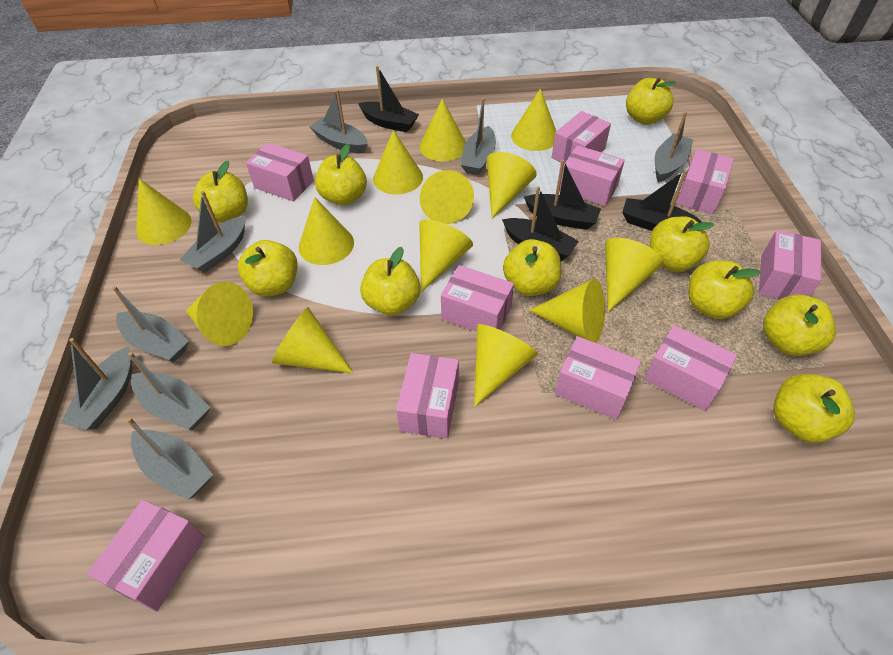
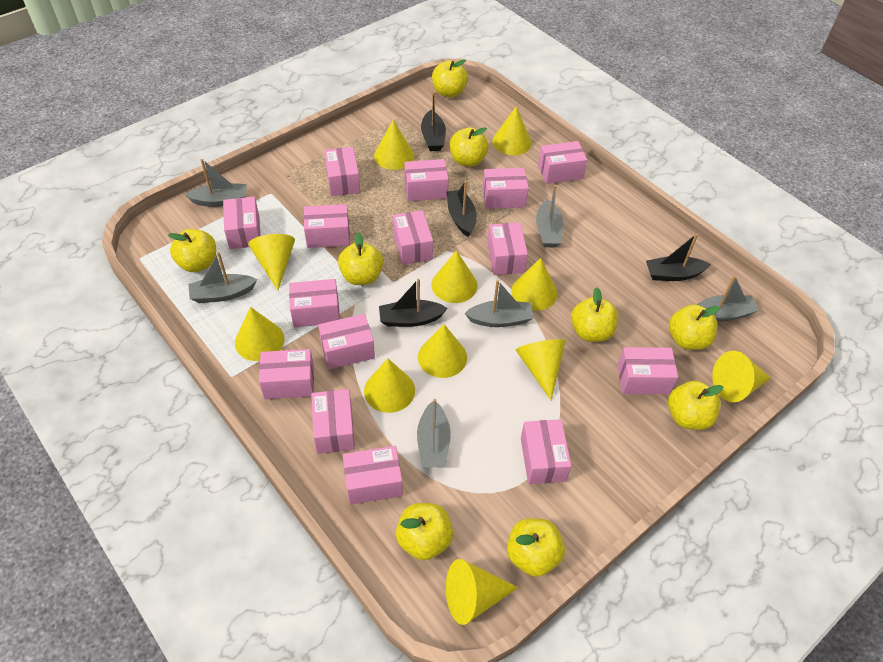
grey boat: 8 -> 6
pink box: 10 -> 15
yellow apple: 10 -> 9
yellow cone: 13 -> 11

